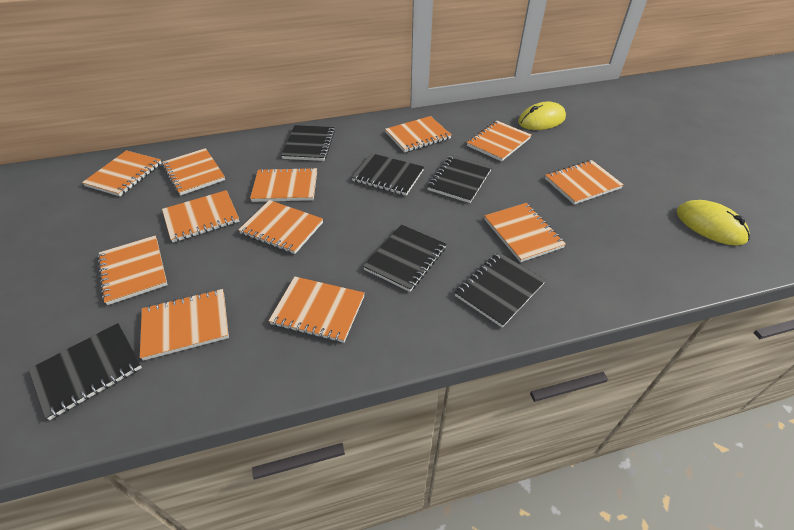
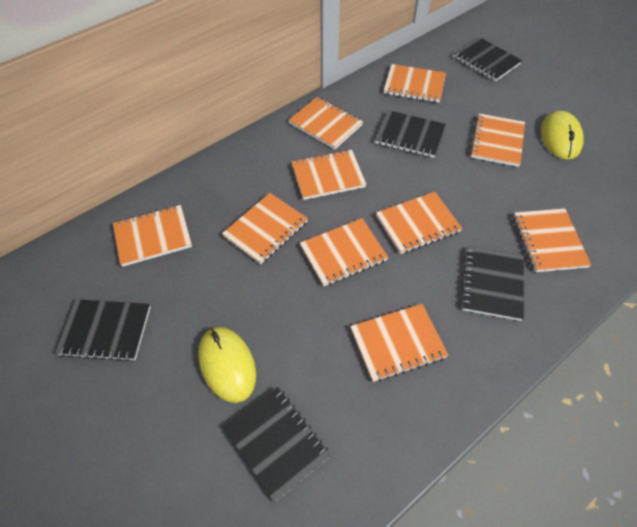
black notebook: 6 -> 5
orange notebook: 12 -> 10

